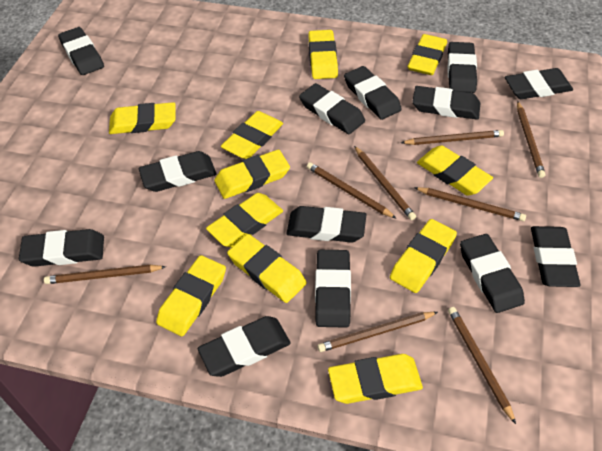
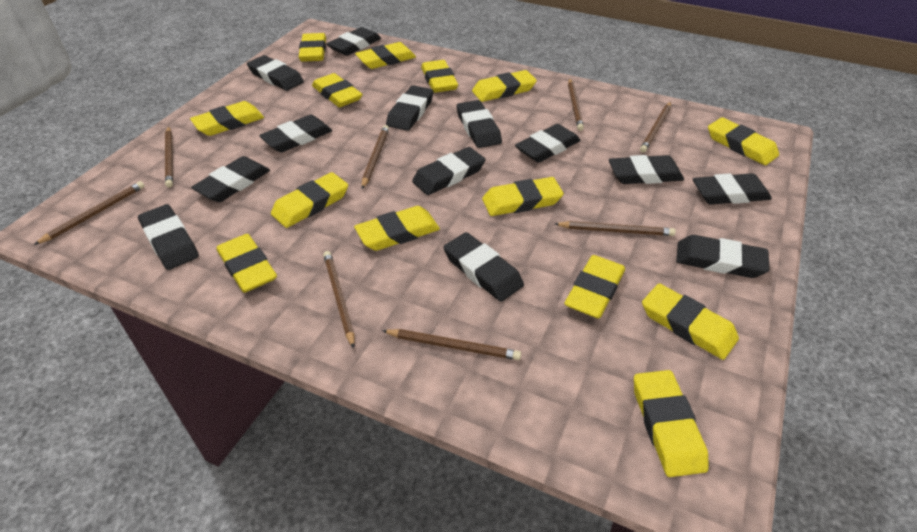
yellow eraser: 11 -> 14

